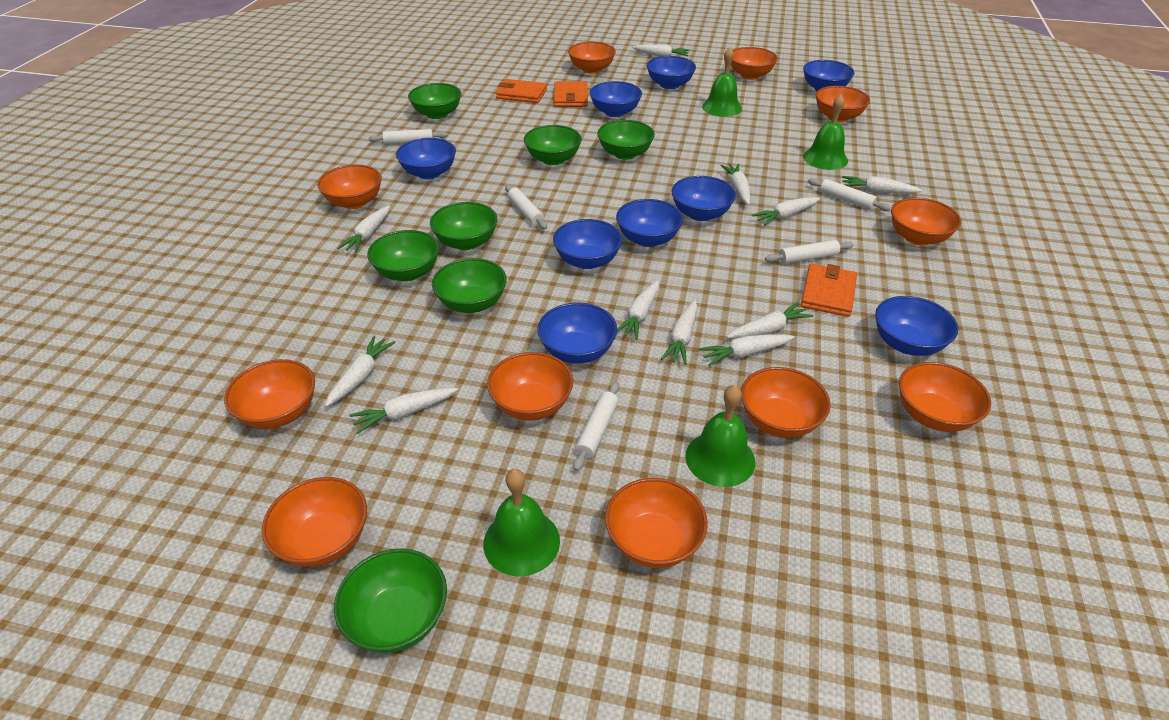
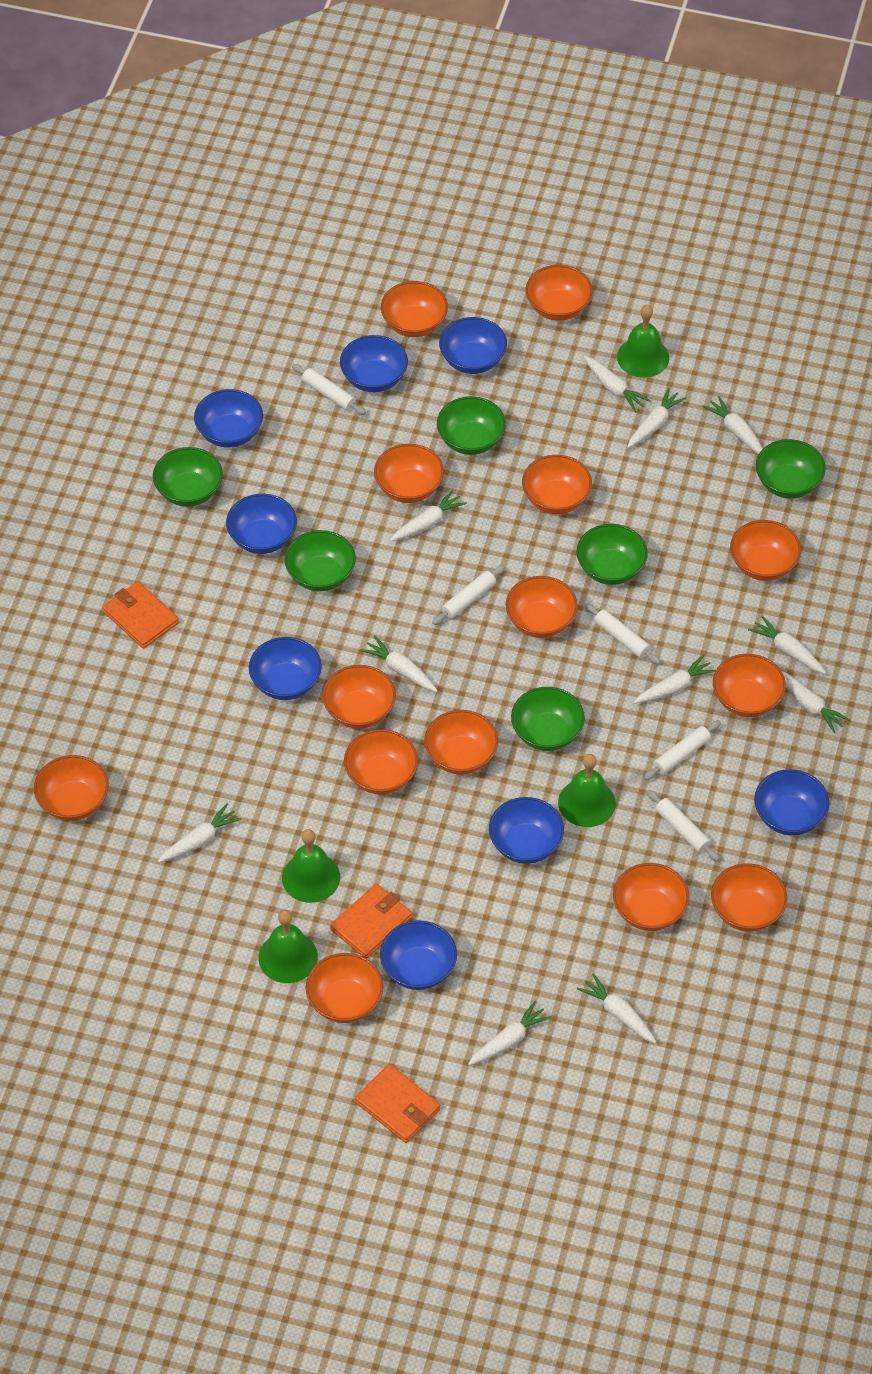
blue bowl: 9 -> 8
green bowl: 7 -> 6
orange bowl: 11 -> 14

